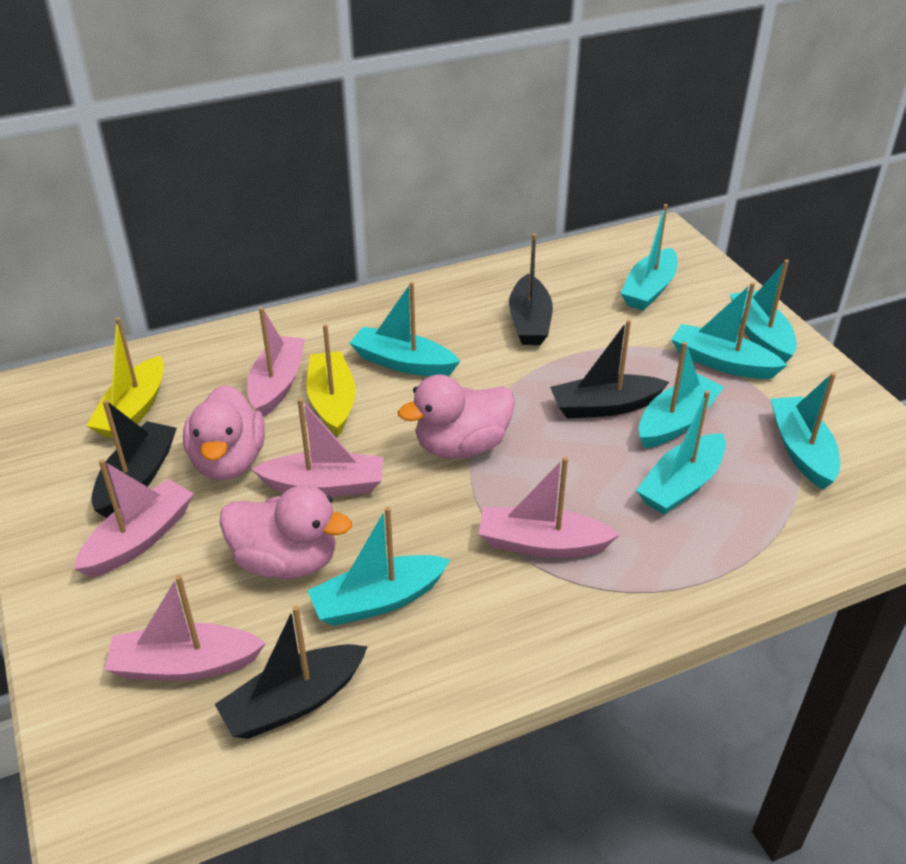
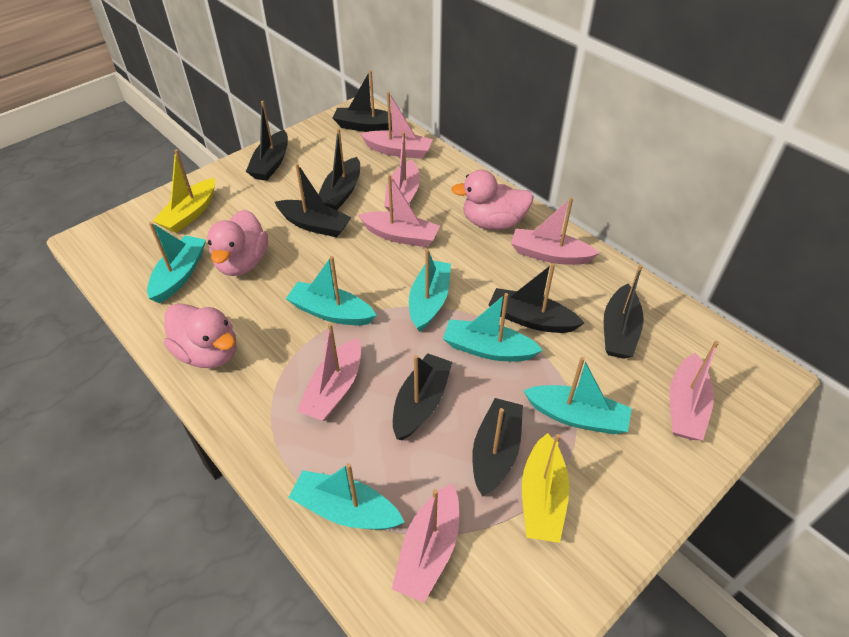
black boat: 4 -> 8
pink boat: 5 -> 7
turquoise boat: 8 -> 6

